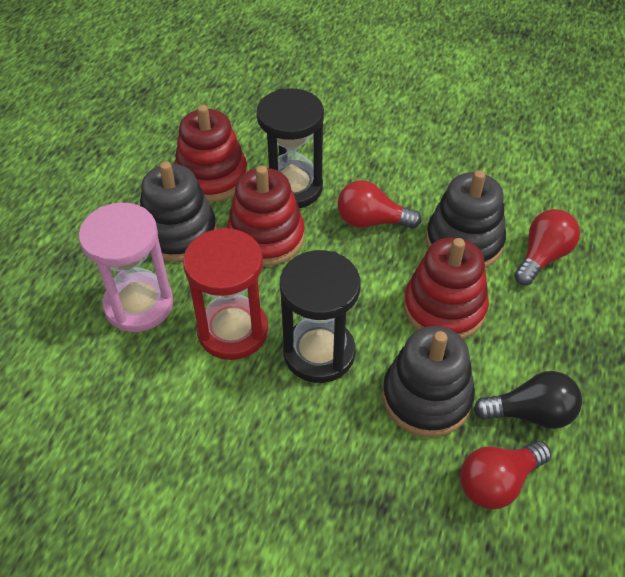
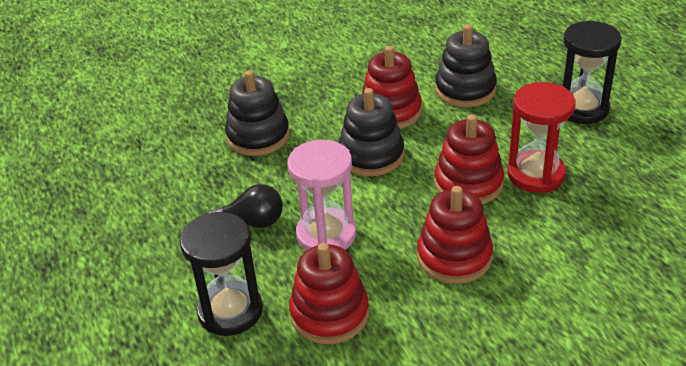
red light bulb: 3 -> 0
red stacking toy: 3 -> 4

